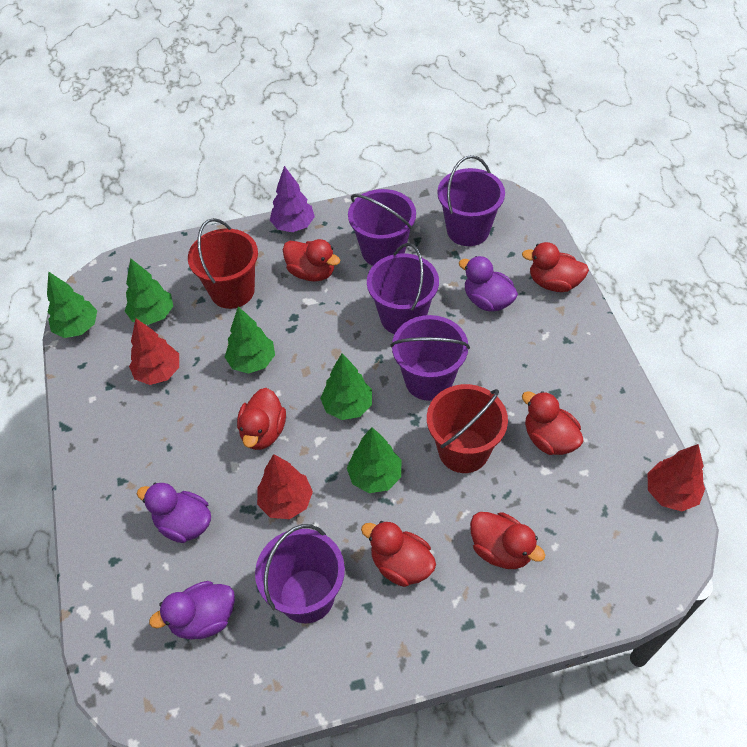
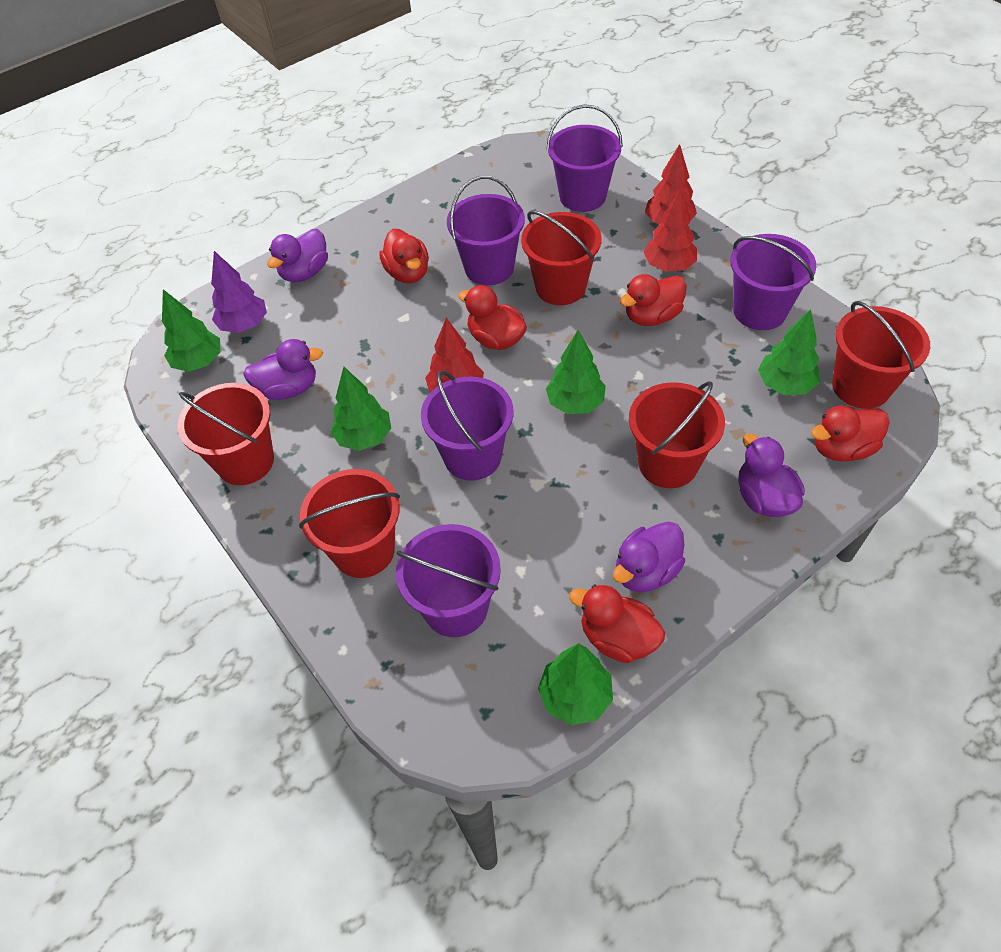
purple duck: 3 -> 4
red bucket: 2 -> 5
red duck: 6 -> 5

